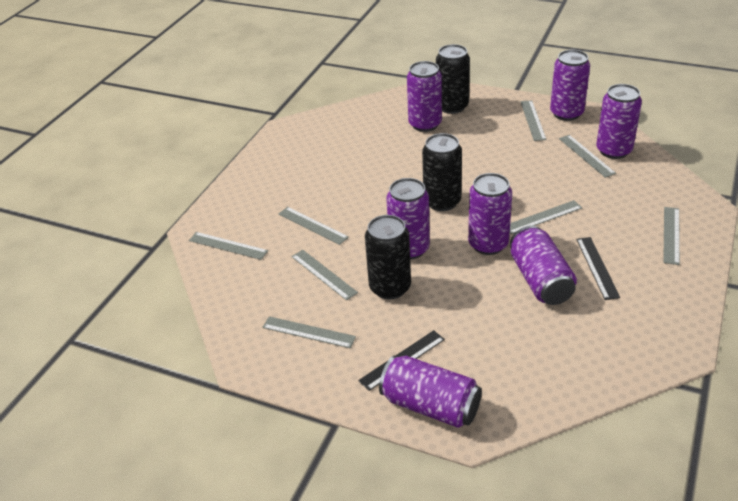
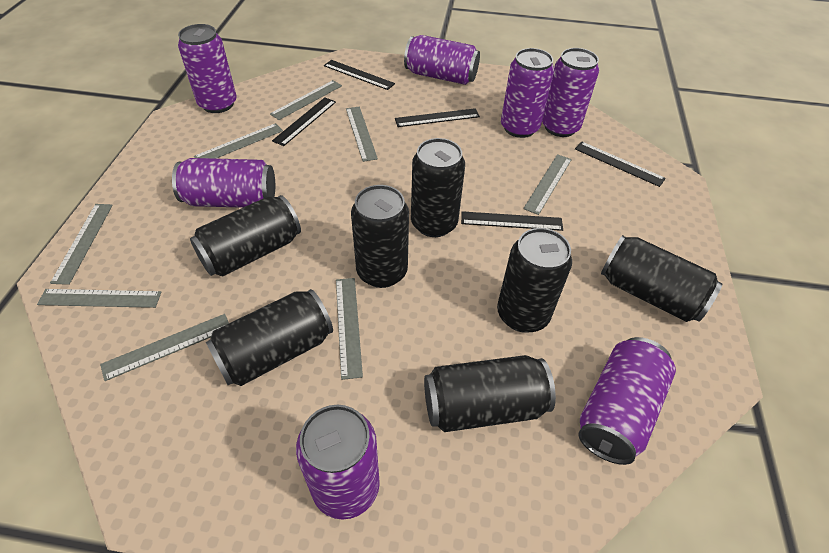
black can: 3 -> 7
black ruler: 2 -> 5

